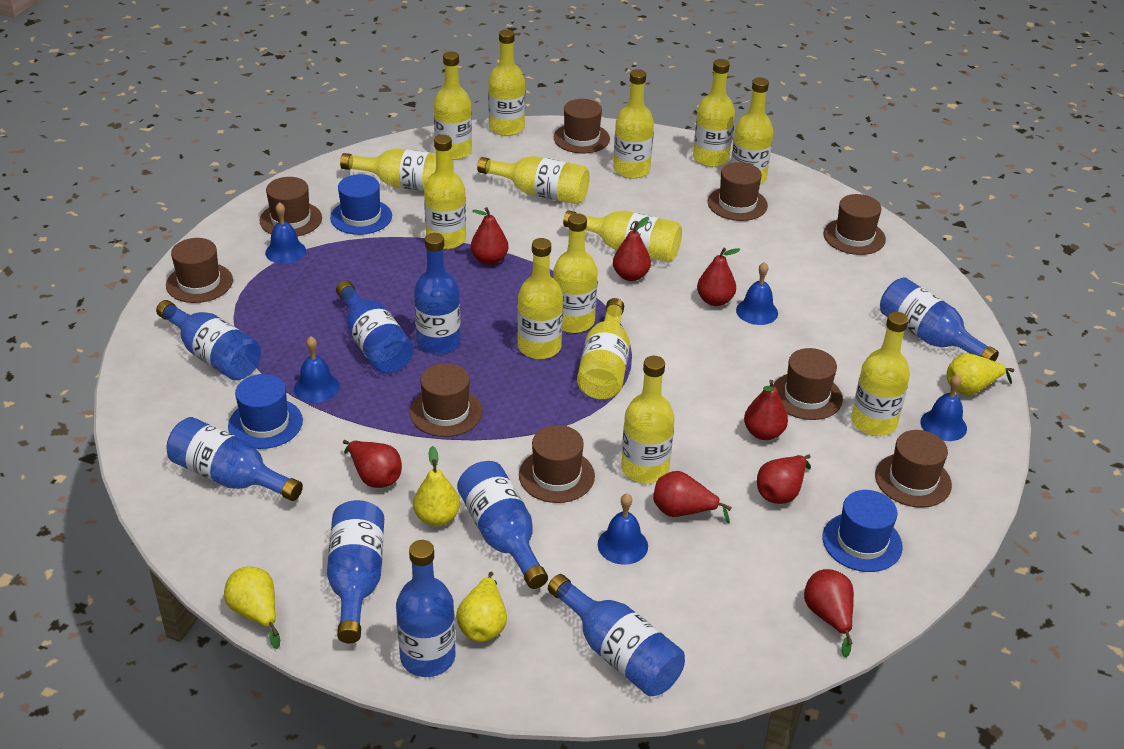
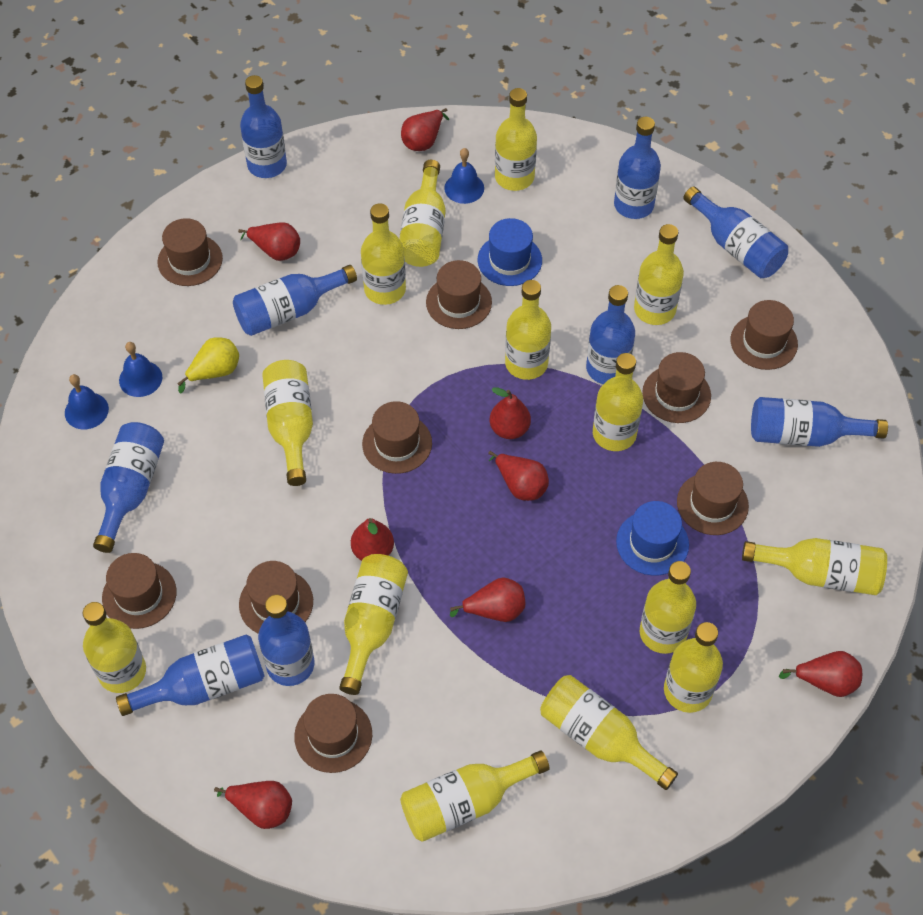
blue bell: 5 -> 3
blue hat: 3 -> 2
yellow pear: 4 -> 1

